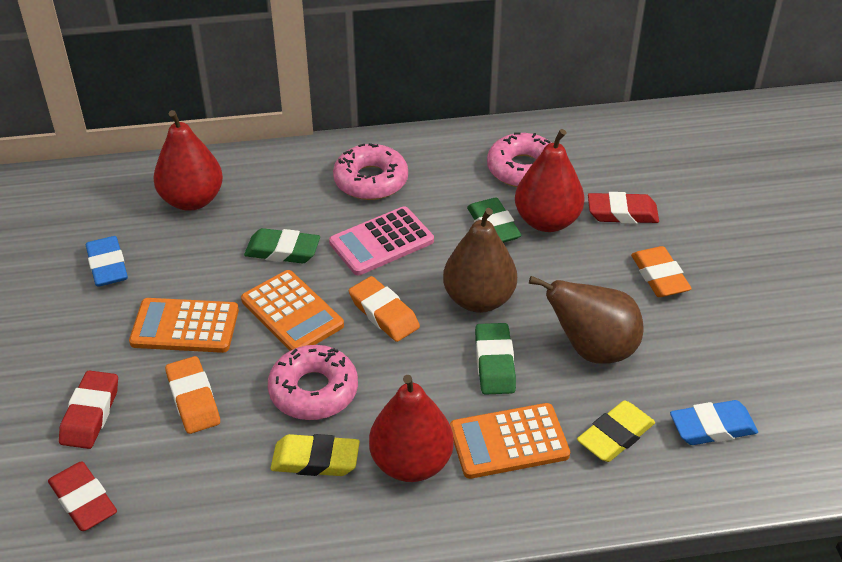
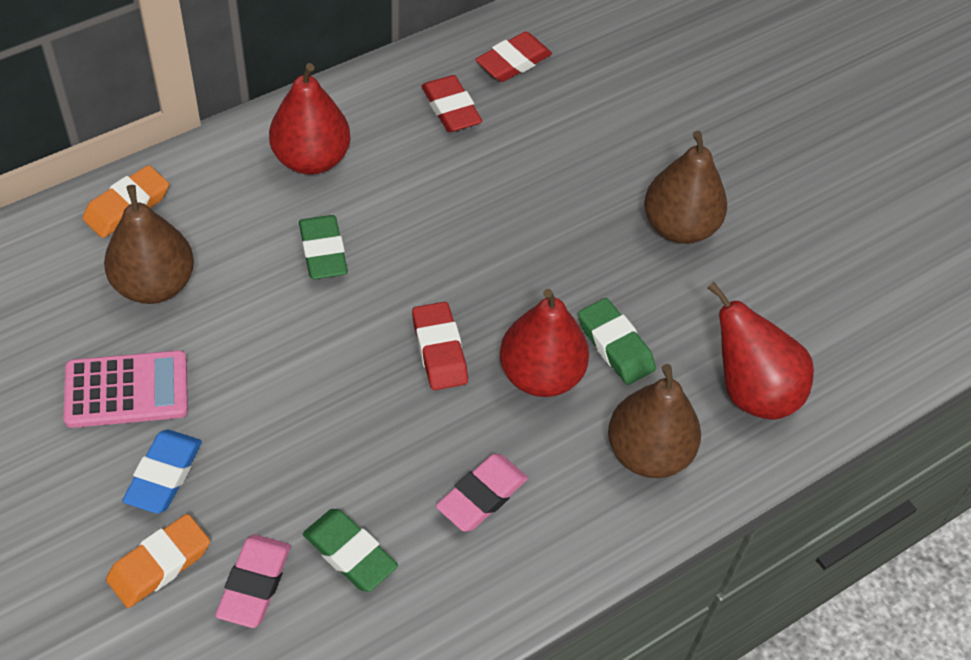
blue eraser: 2 -> 1
brown pear: 2 -> 3
orange calculator: 3 -> 0
orange eraser: 3 -> 2
pink donut: 3 -> 0
pink eraser: 0 -> 2
yellow eraser: 2 -> 0

